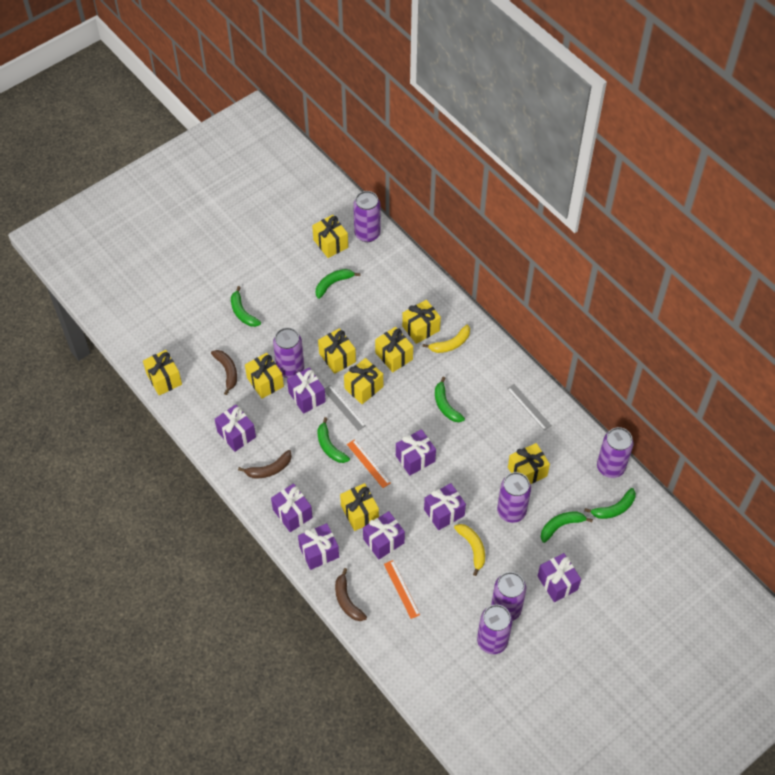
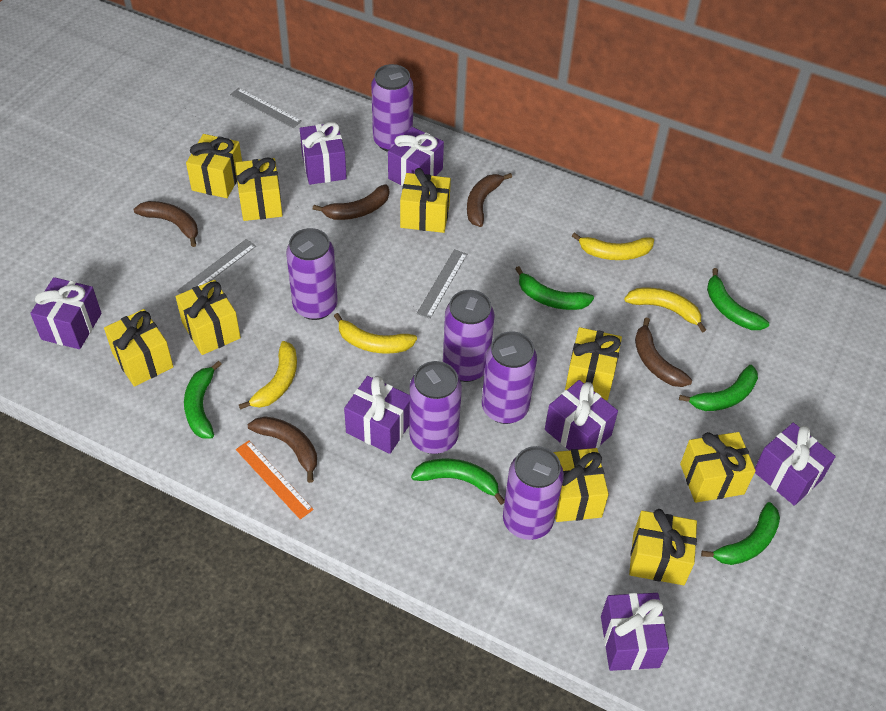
brown banana: 3 -> 5
grey ruler: 2 -> 3
orange ruler: 2 -> 1
purple gift: 8 -> 7
yellow banana: 2 -> 4

